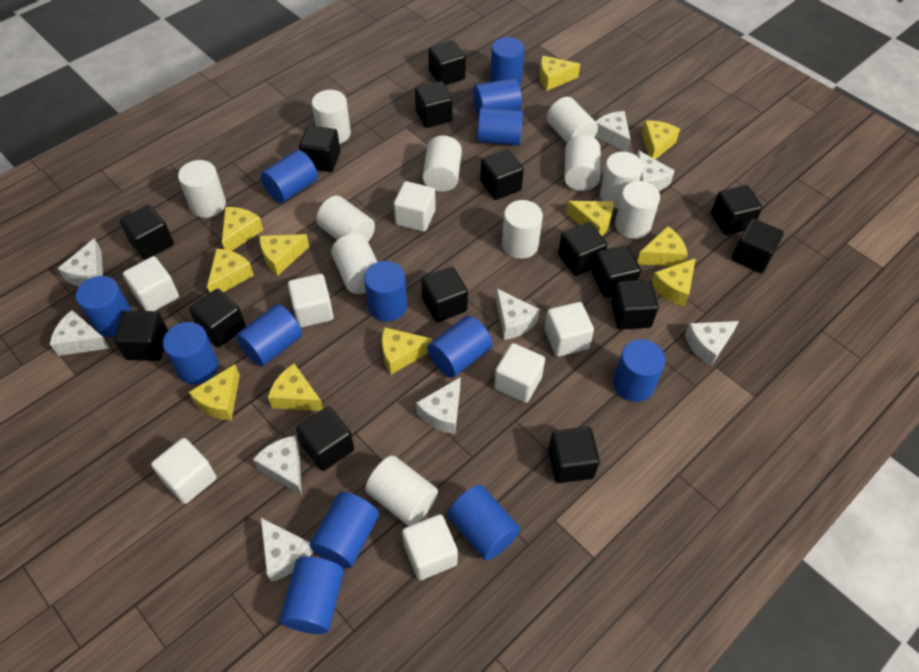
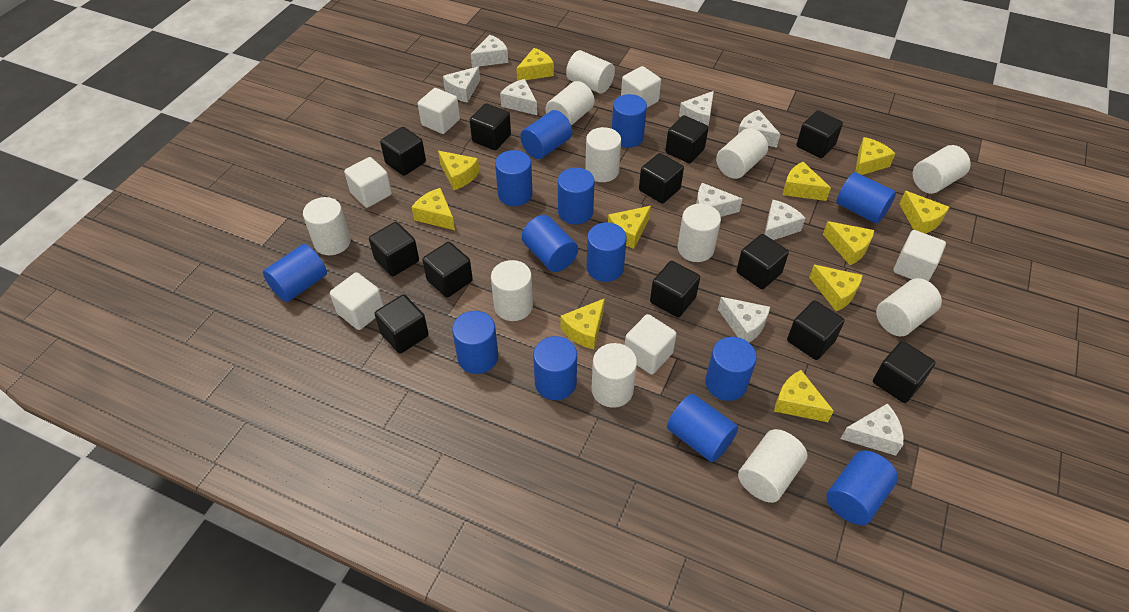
black cube: 15 -> 12
white cube: 7 -> 6

